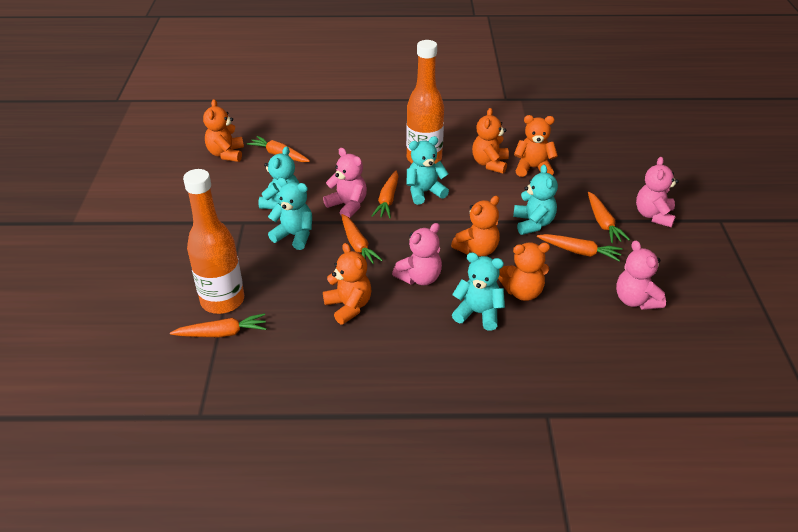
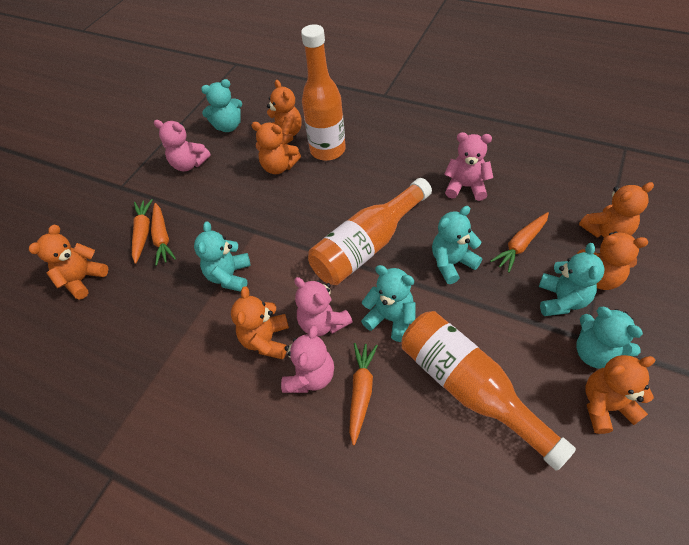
orange bottle: 2 -> 3
orange carrot: 6 -> 4
orange teddy bear: 6 -> 7
turquoise teddy bear: 5 -> 6

